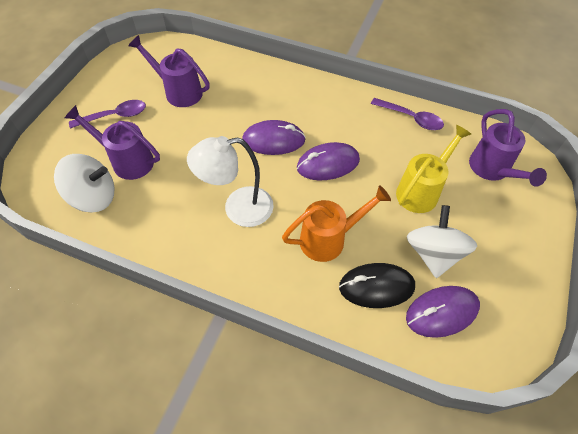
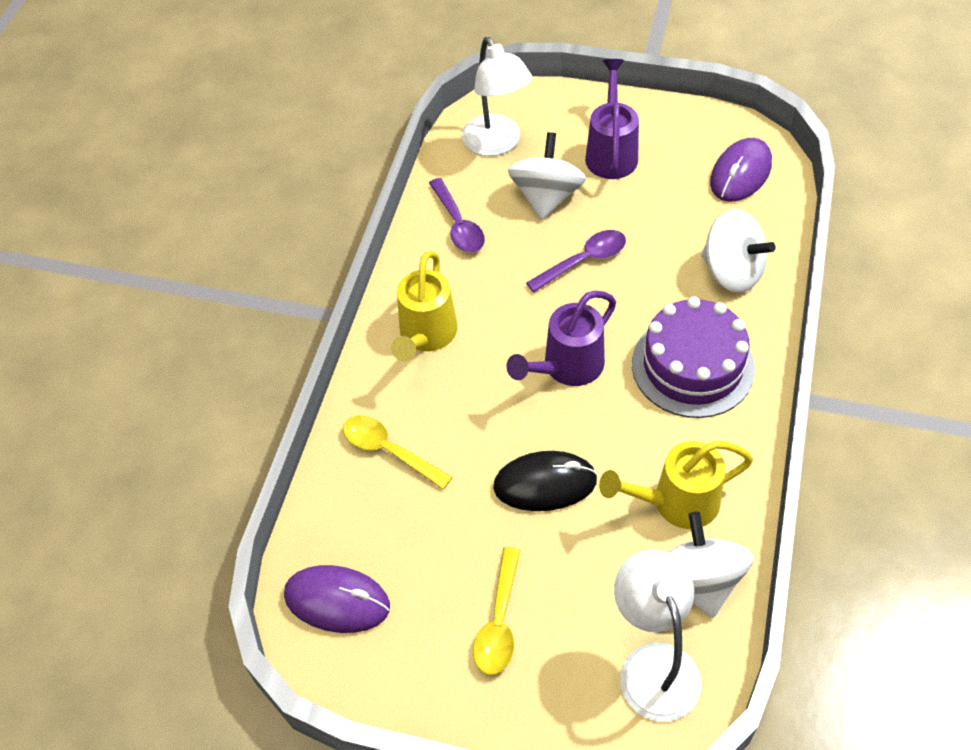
orange watering can: 1 -> 0
purple cake: 0 -> 1
purple mouse: 3 -> 2
purple watering can: 3 -> 2
white lamp: 1 -> 2
white spinning top: 2 -> 3
yellow spoon: 0 -> 2
yellow watering can: 1 -> 2

